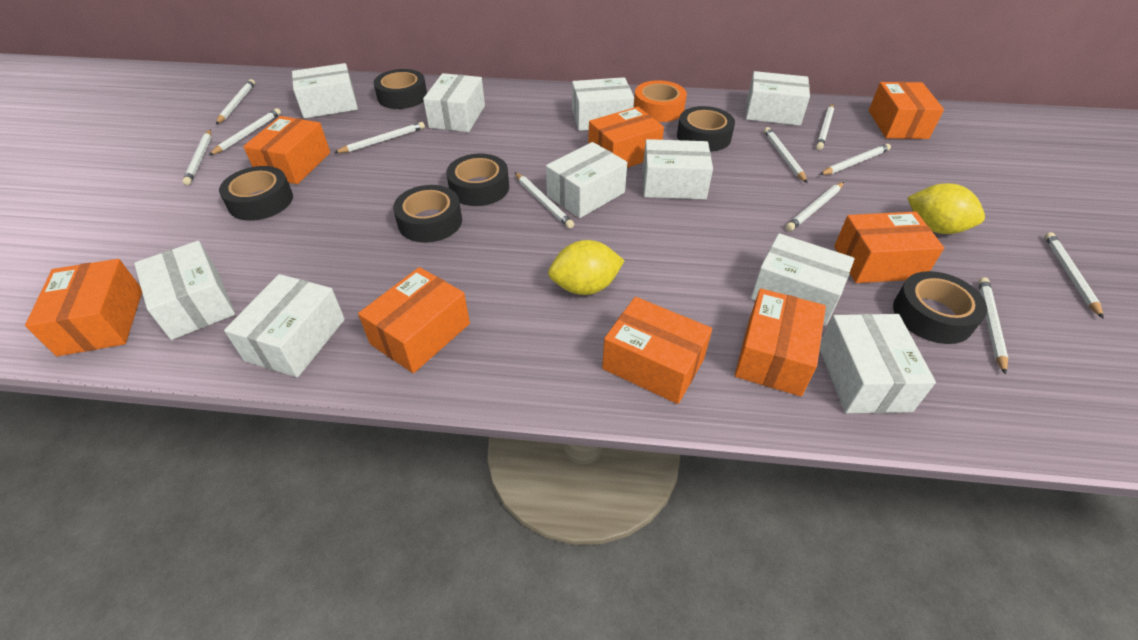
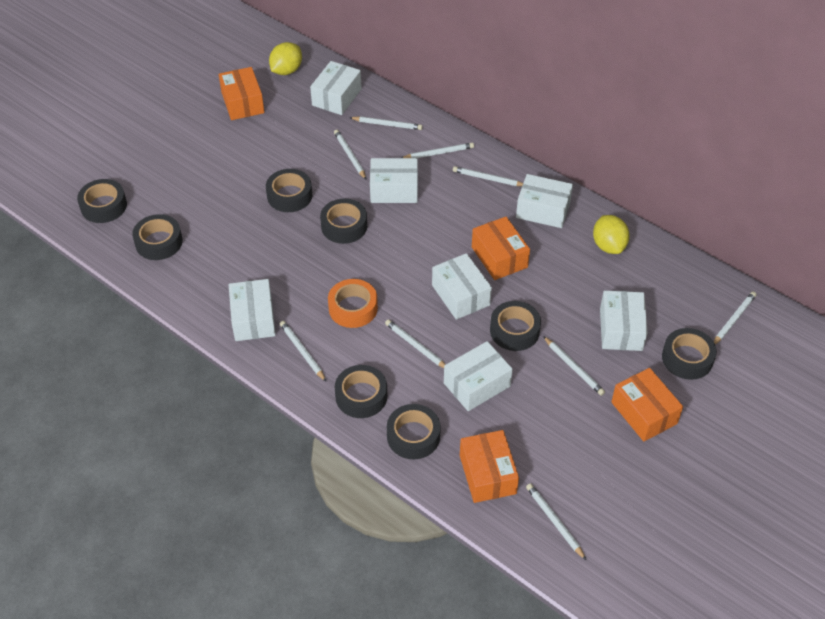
black tape: 6 -> 8
orange box: 8 -> 4
white box: 10 -> 7
white pencil: 11 -> 9

